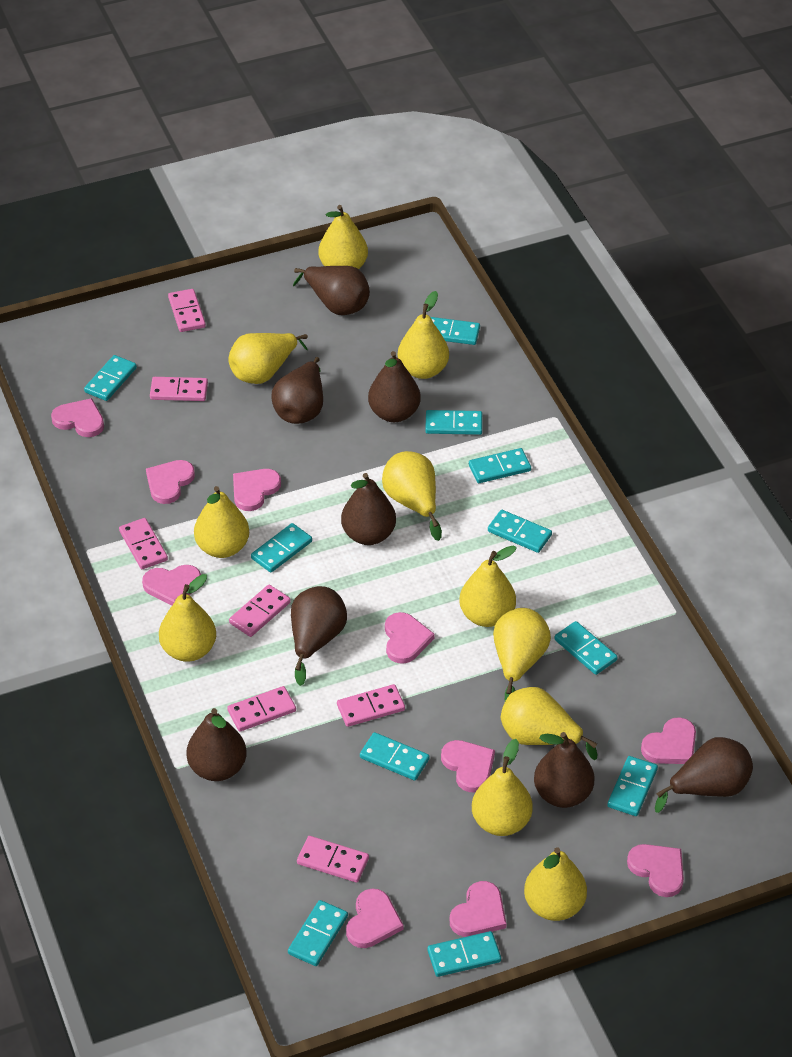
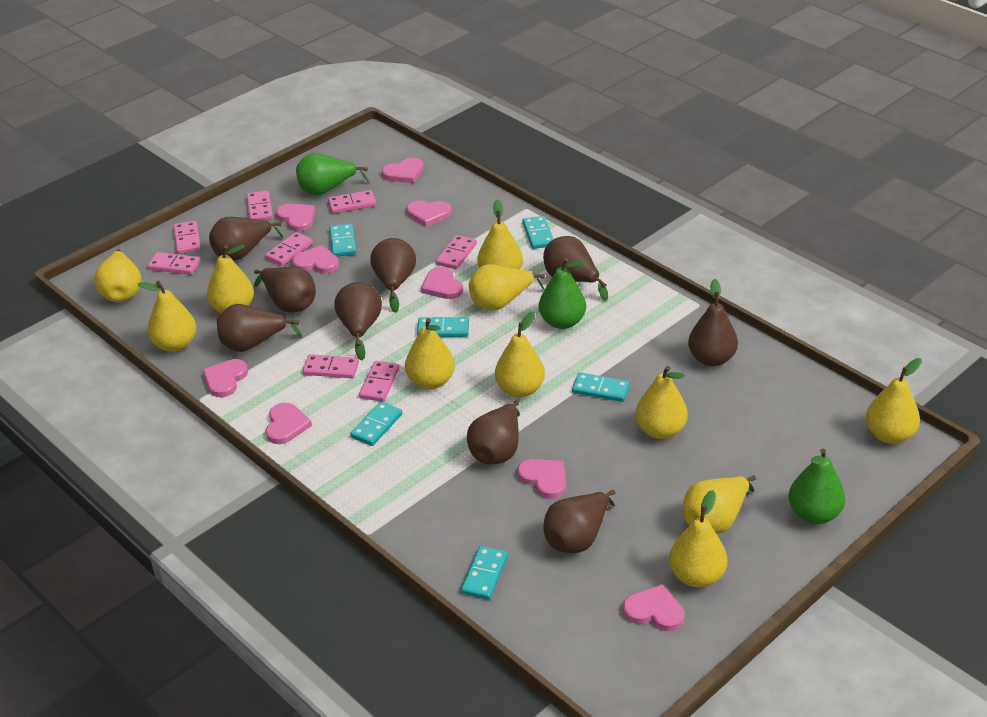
brown pear: 8 -> 9
green pear: 0 -> 3
pink domino: 7 -> 8
pink heart: 10 -> 9
turquoise domino: 11 -> 6

